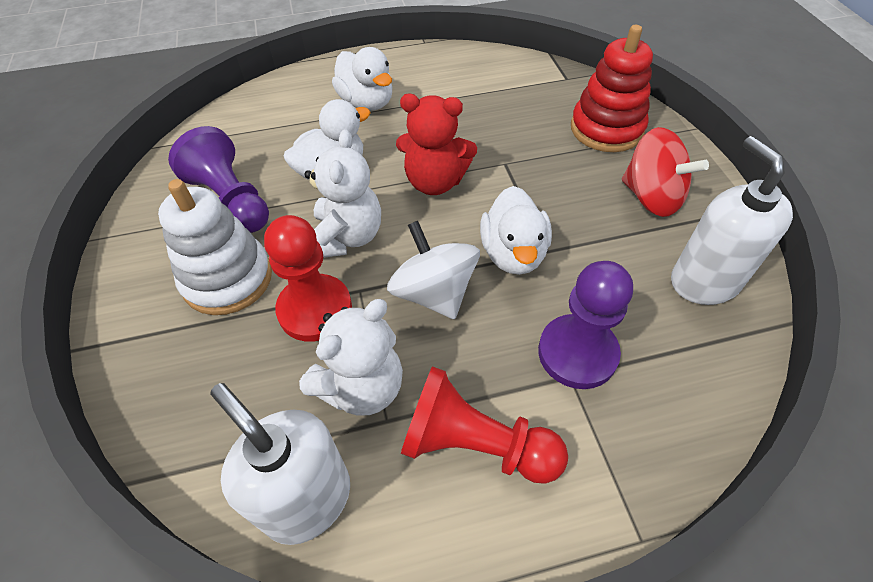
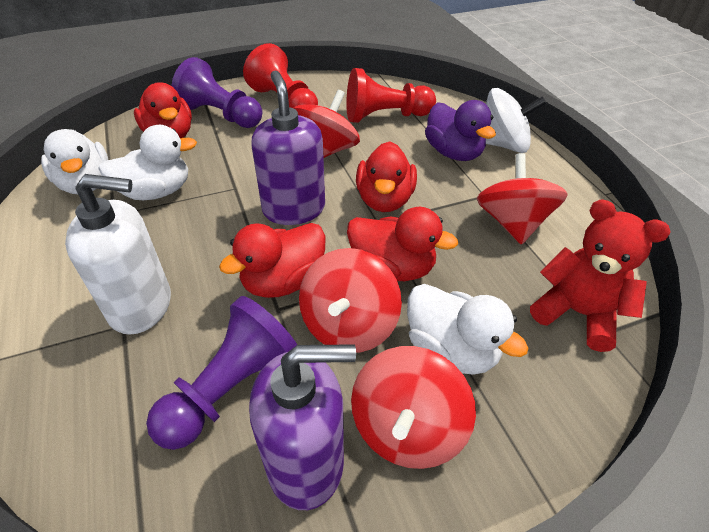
purple duck: 0 -> 1
purple soap dispenser: 0 -> 2
red duck: 0 -> 4
red spinning top: 1 -> 4
red stacking toy: 1 -> 0
white soap dispenser: 2 -> 1
white stacking toy: 1 -> 0
white teddy bear: 2 -> 0

